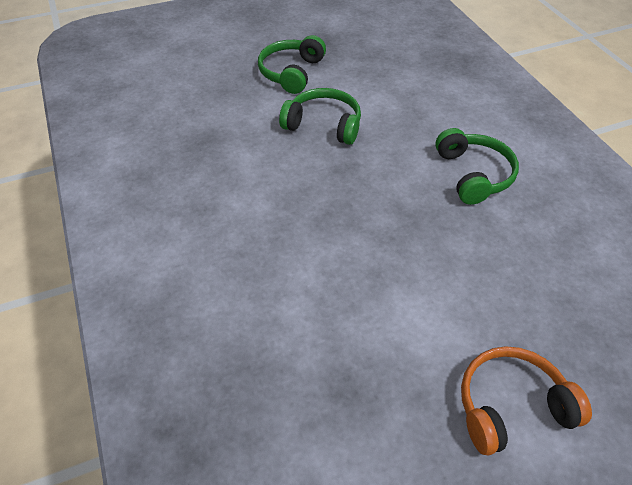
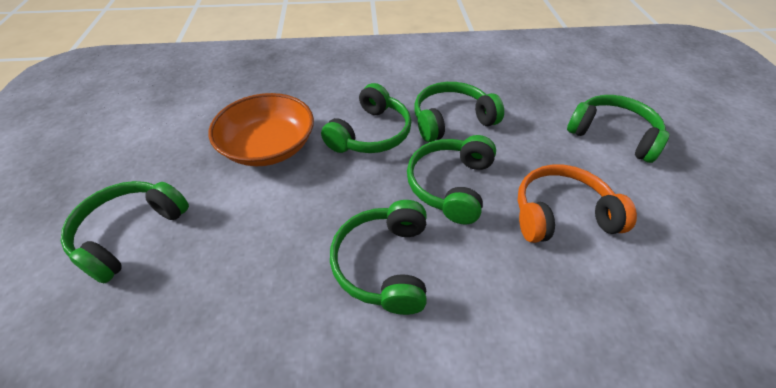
green headphones: 3 -> 6
orange bowl: 0 -> 1

